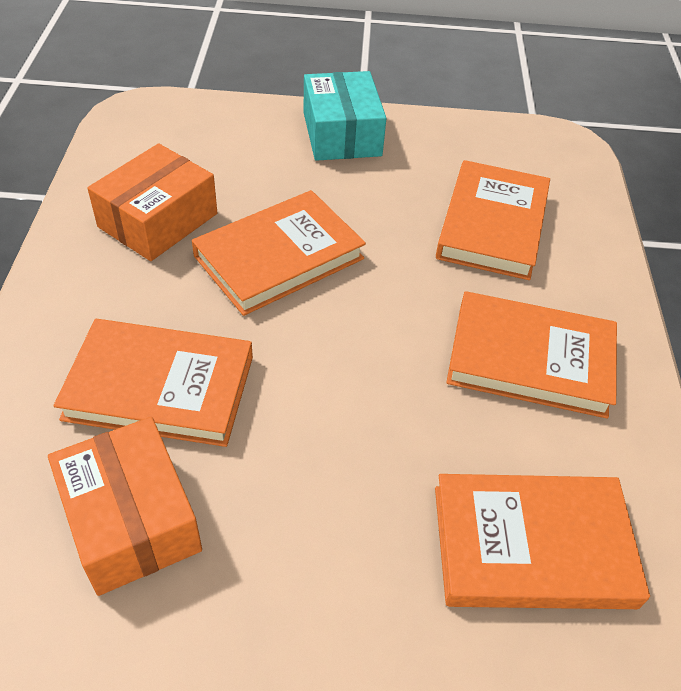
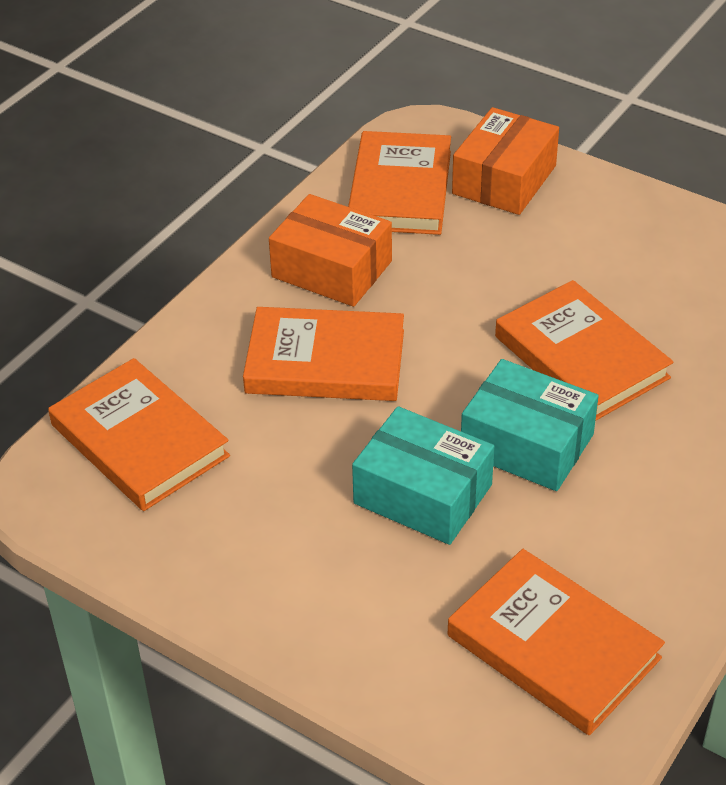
turquoise box: 1 -> 2

